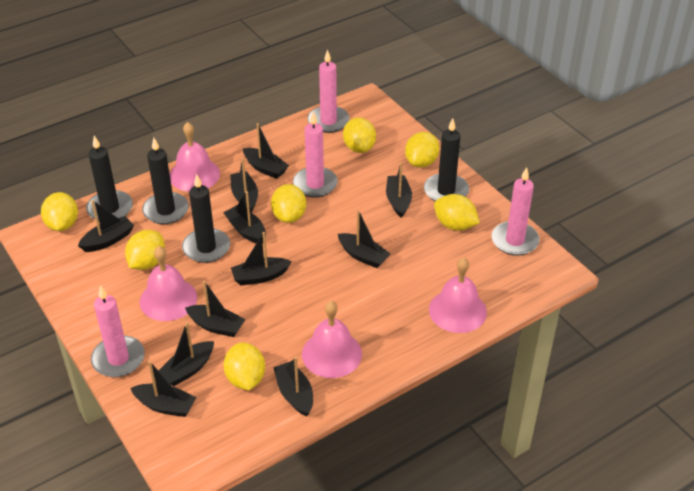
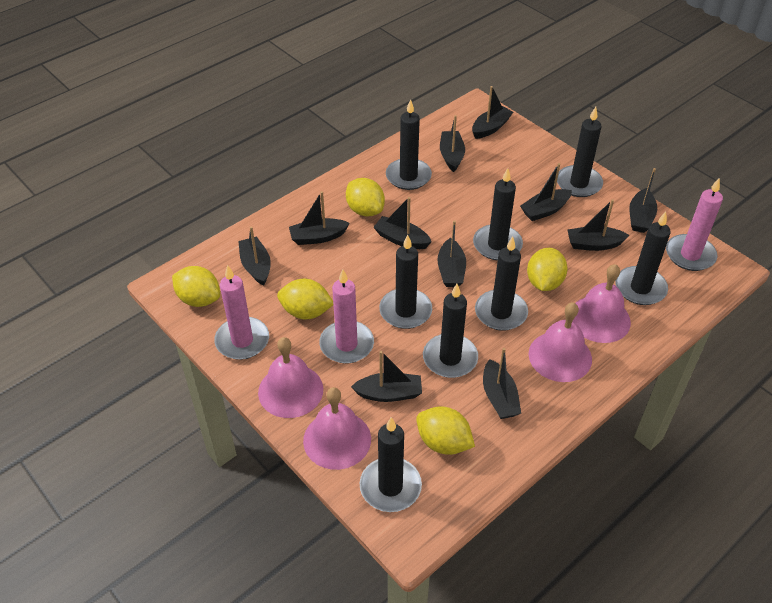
black candle: 4 -> 8
pink candle: 4 -> 3
yellow lemon: 7 -> 5

